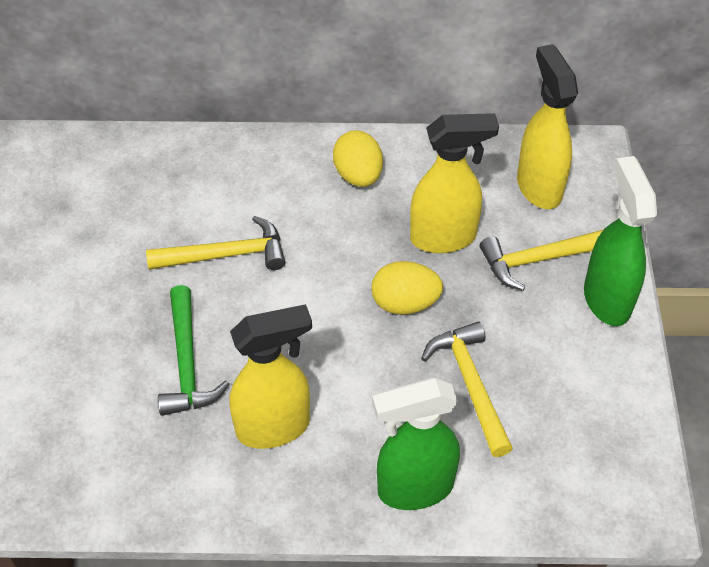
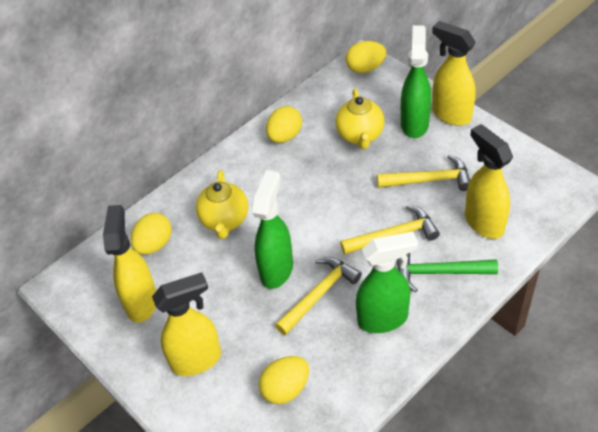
green spray bottle: 2 -> 3
yellow egg: 2 -> 4
yellow spray bottle: 3 -> 4
yellow teapot: 0 -> 2

